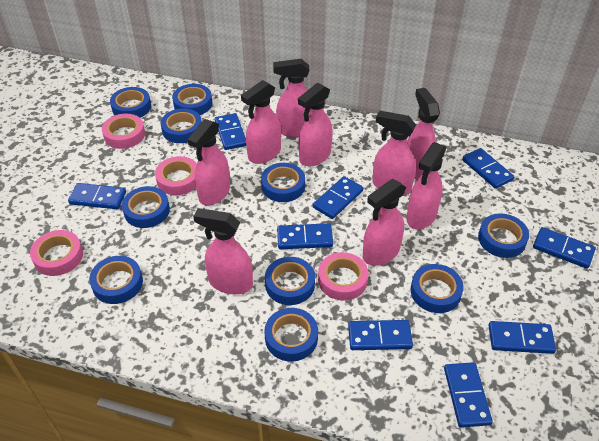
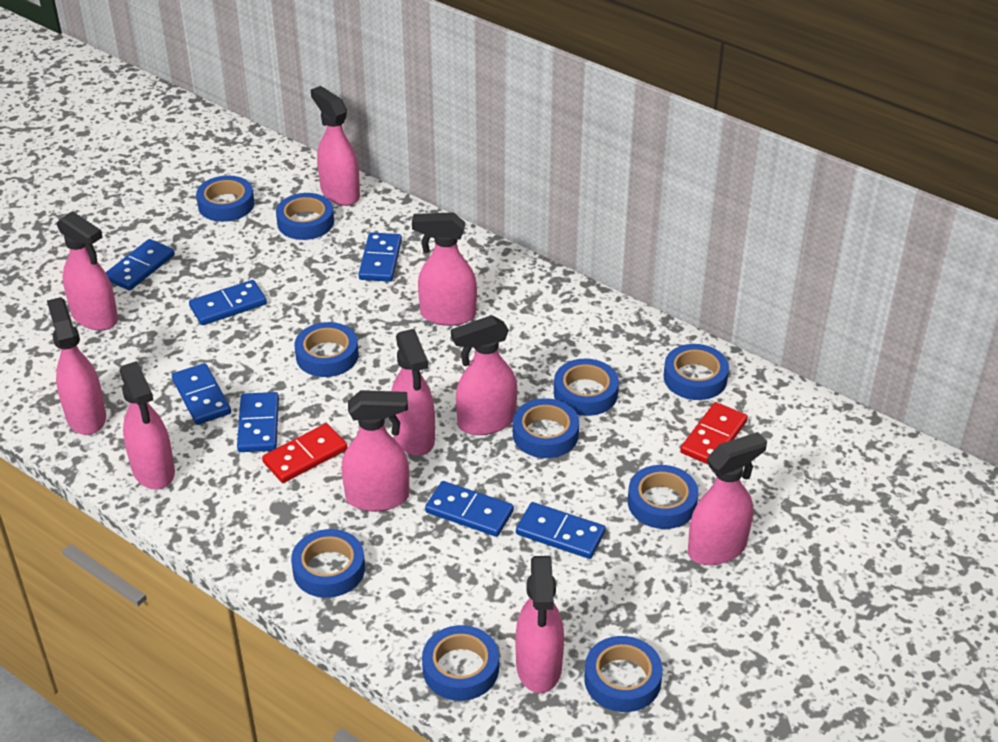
blue domino: 9 -> 7
pink spray bottle: 9 -> 10
pink tape: 4 -> 0
red domino: 0 -> 2

